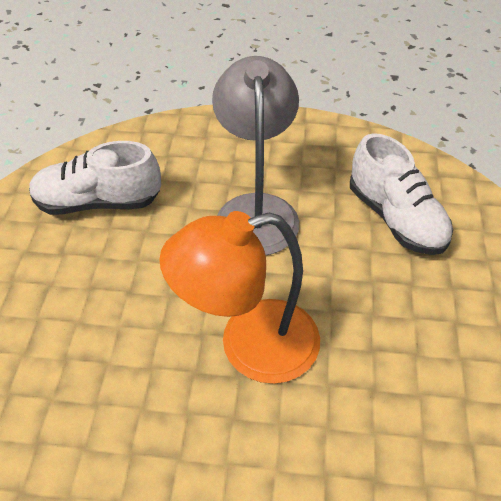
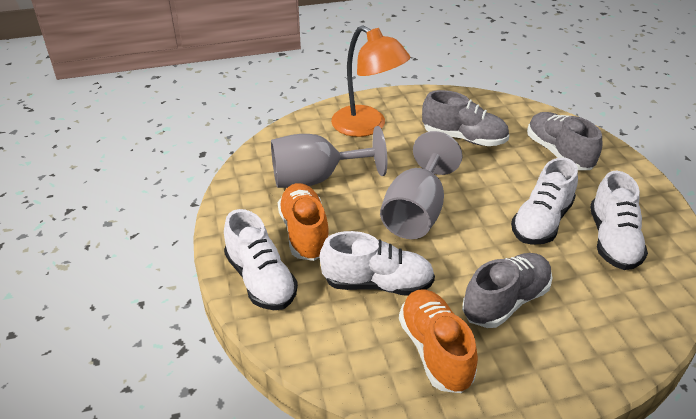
grey goblet: 0 -> 2
grey lamp: 1 -> 0
grey shoe: 0 -> 3
orange shoe: 0 -> 2
white shoe: 2 -> 4

